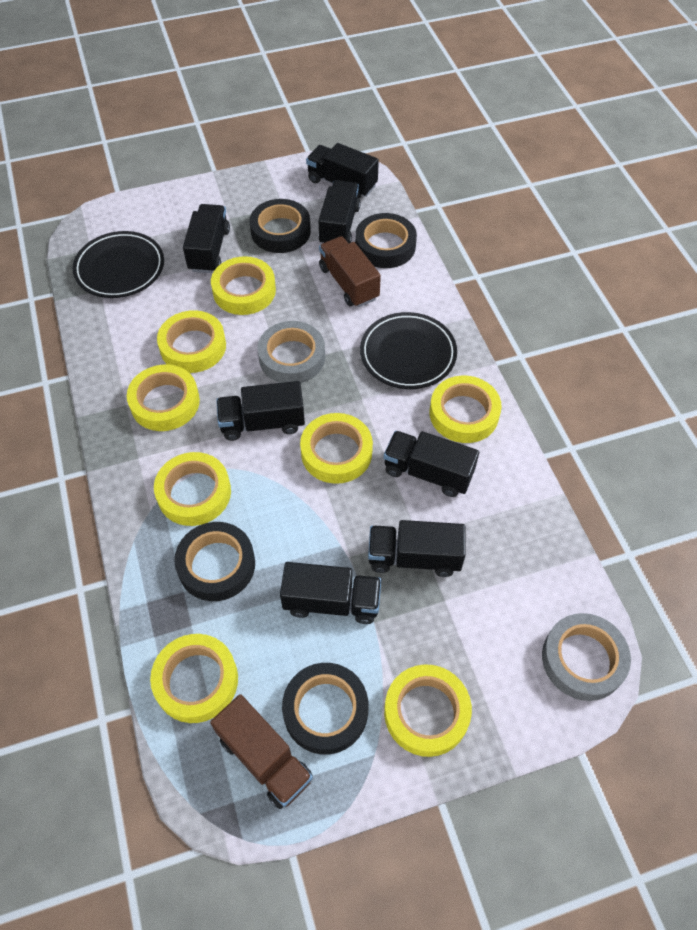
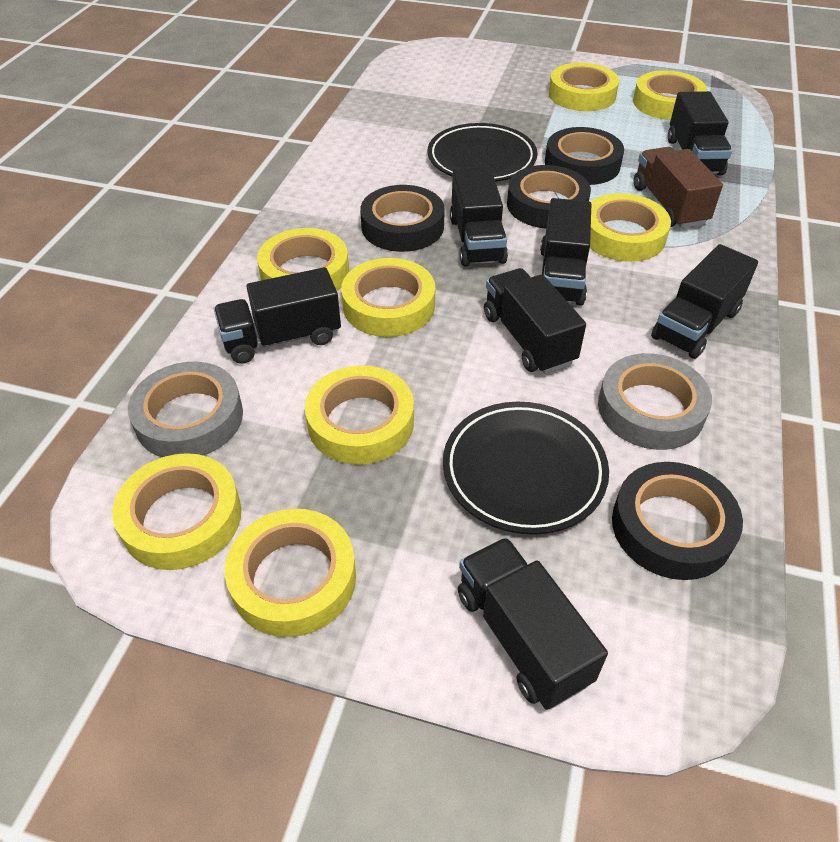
brown truck: 2 -> 1

